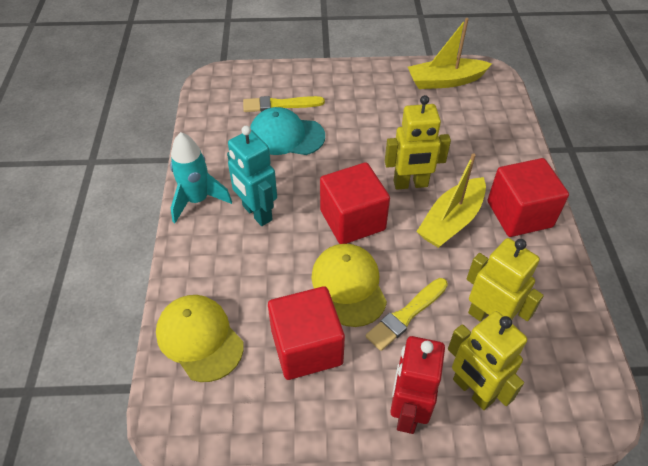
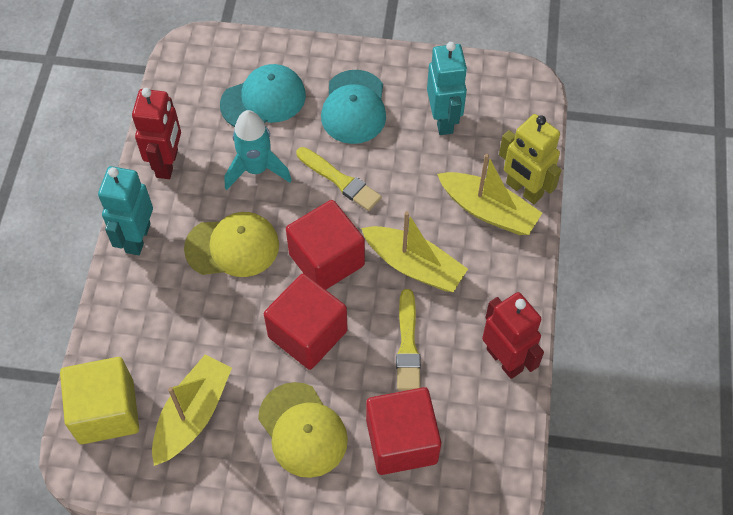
red robot: 1 -> 2
turquoise cap: 1 -> 2
turquoise robot: 1 -> 2
yellow boat: 2 -> 3
yellow cube: 0 -> 1
yellow robot: 3 -> 1

